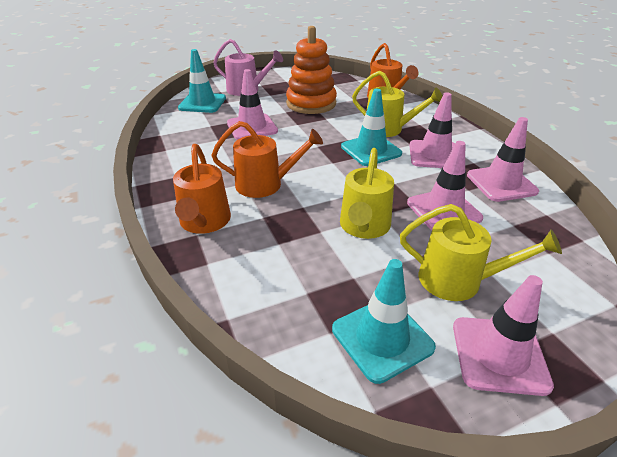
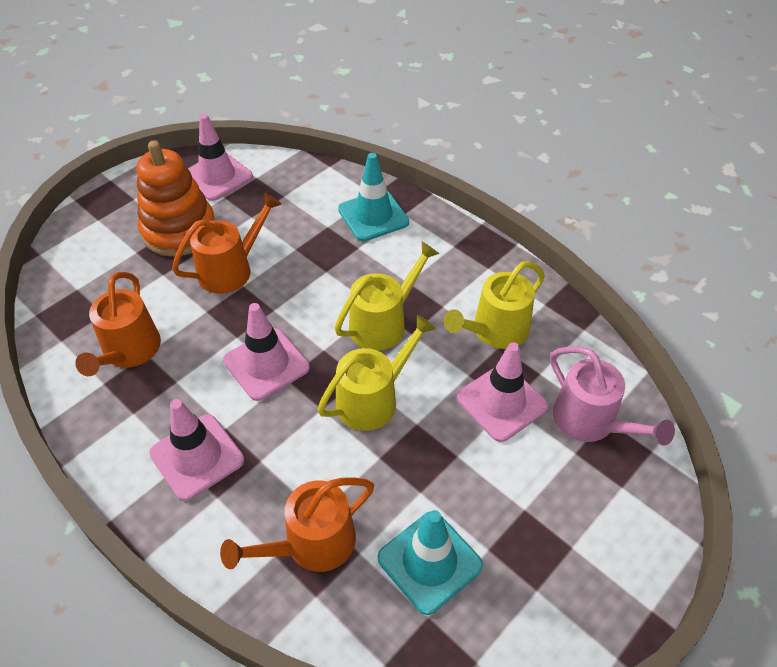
pink traffic cone: 5 -> 4
turquoise traffic cone: 3 -> 2

